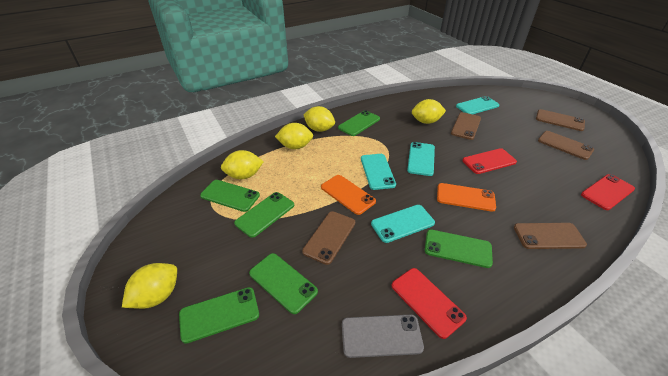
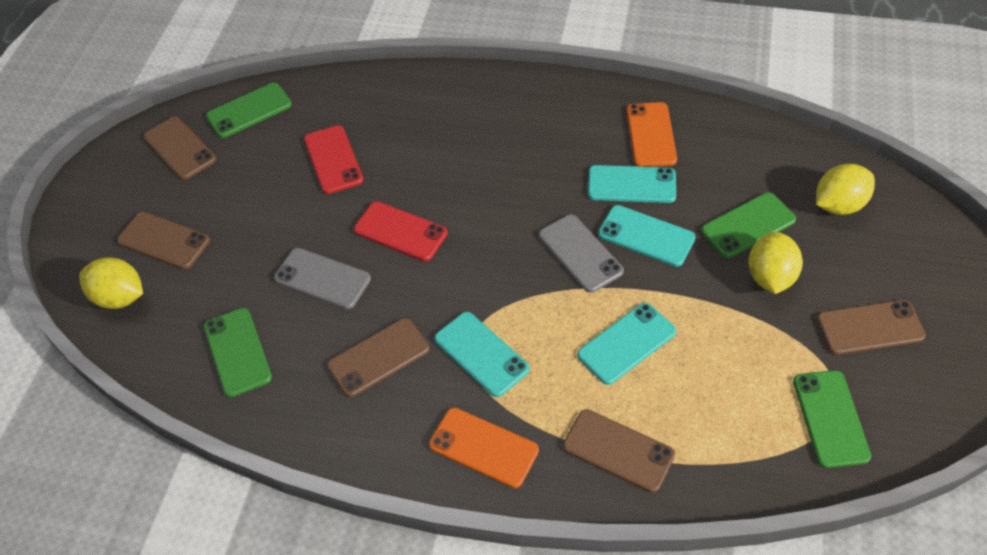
green phone: 6 -> 4
grey phone: 1 -> 2
red phone: 3 -> 2
yellow lemon: 5 -> 3

